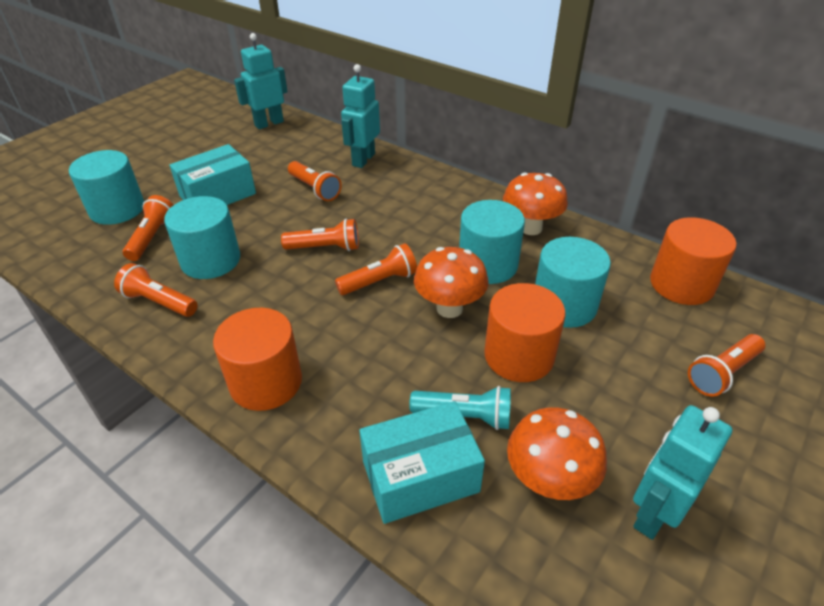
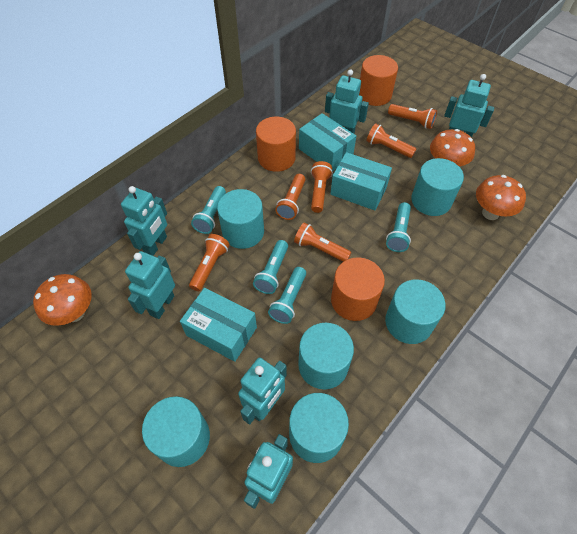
turquoise box: 2 -> 3
turquoise cylinder: 4 -> 6
turquoise flashlight: 1 -> 4
turquoise robot: 3 -> 6

